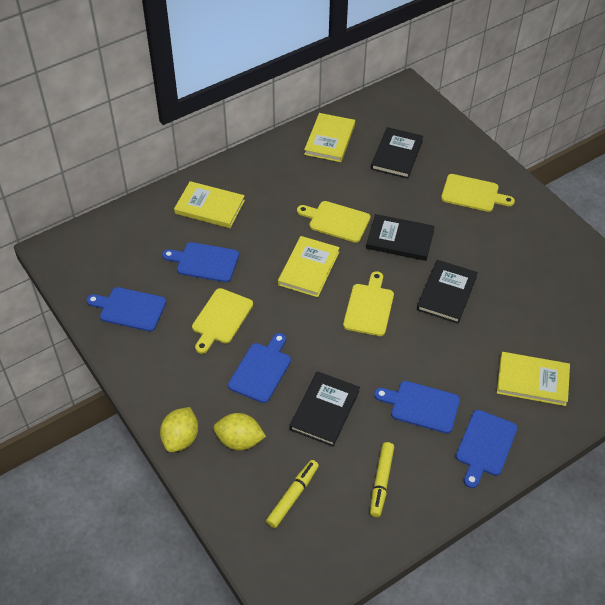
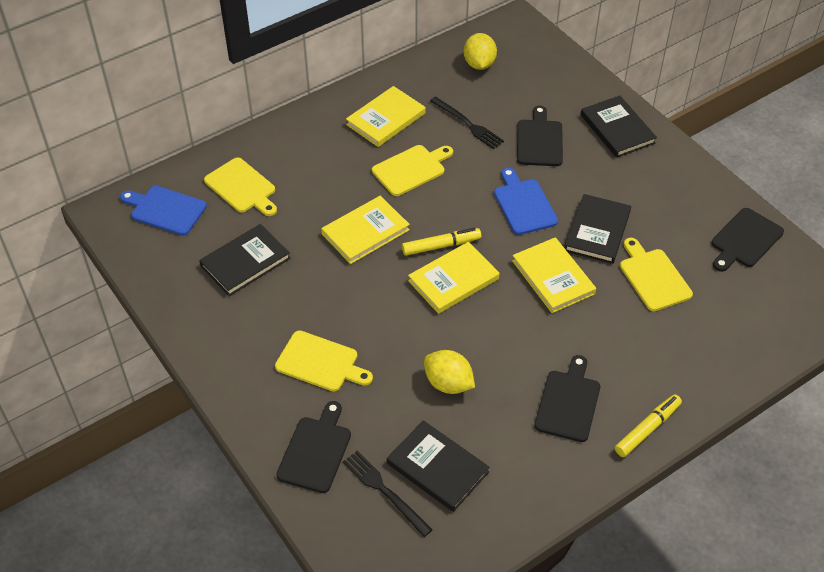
black cutting board: 0 -> 4
black fork: 0 -> 2
blue cutting board: 5 -> 2

